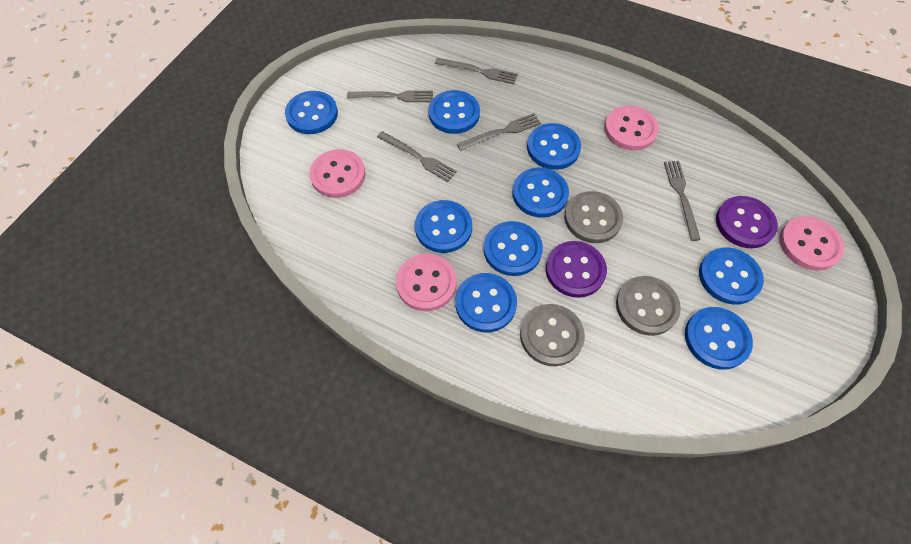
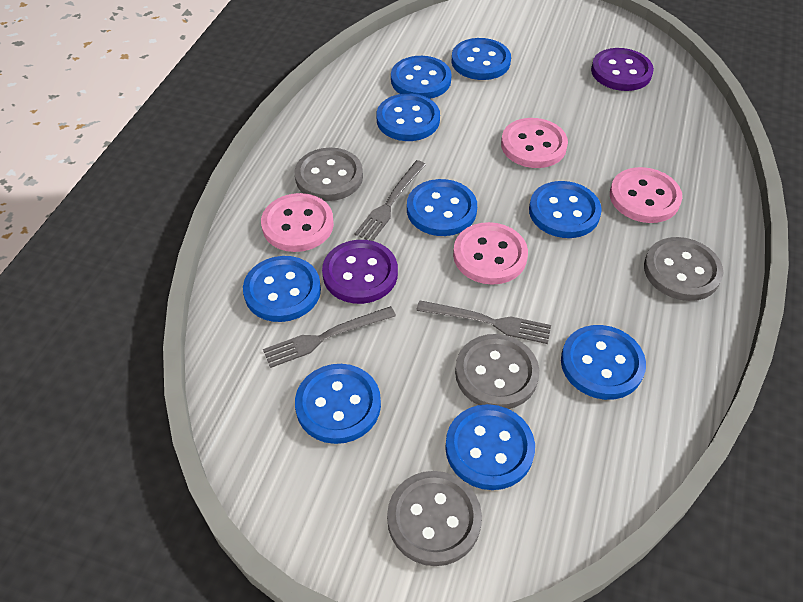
grey button: 3 -> 4
grey fork: 5 -> 3

